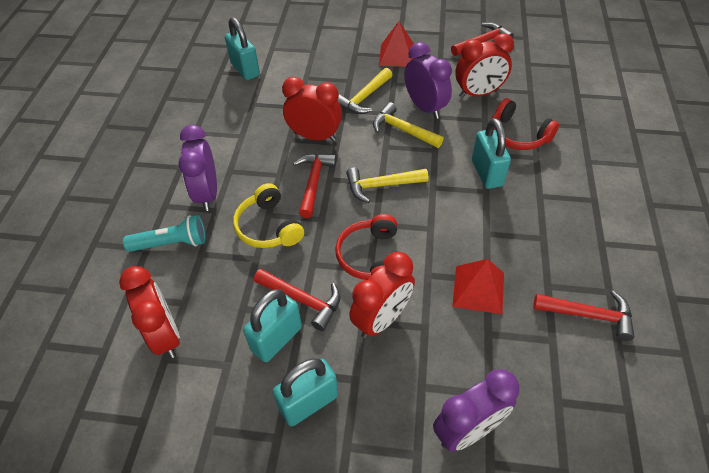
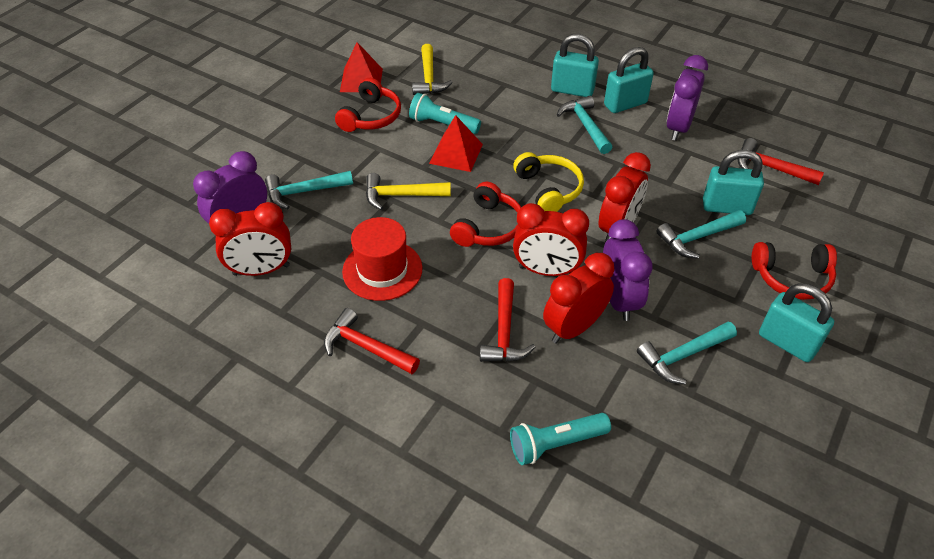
red hammer: 4 -> 3
red hat: 0 -> 1
red headphones: 2 -> 3
turquoise flashlight: 1 -> 2
turquoise hammer: 0 -> 4
yellow hammer: 3 -> 2

